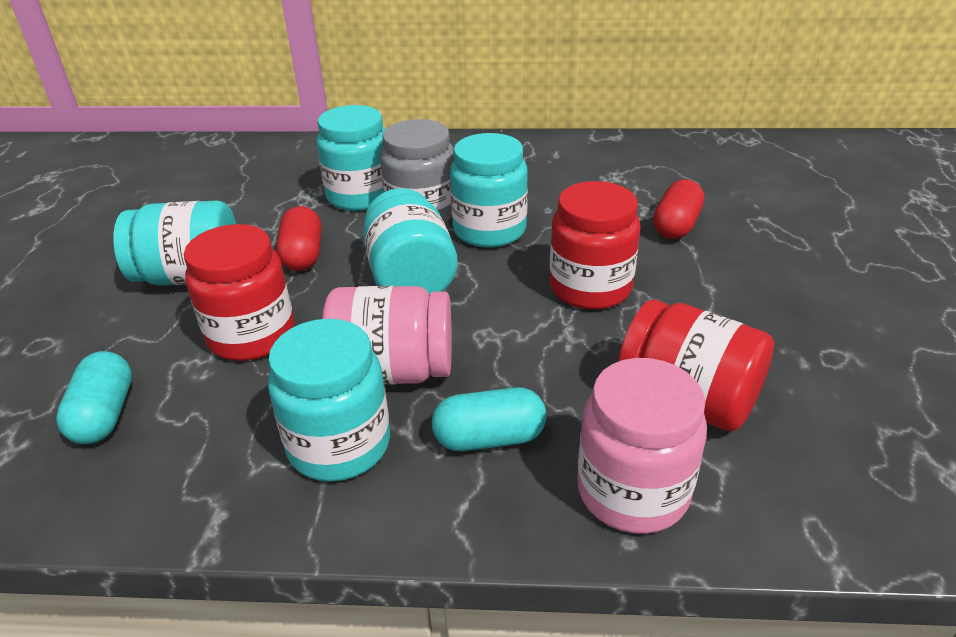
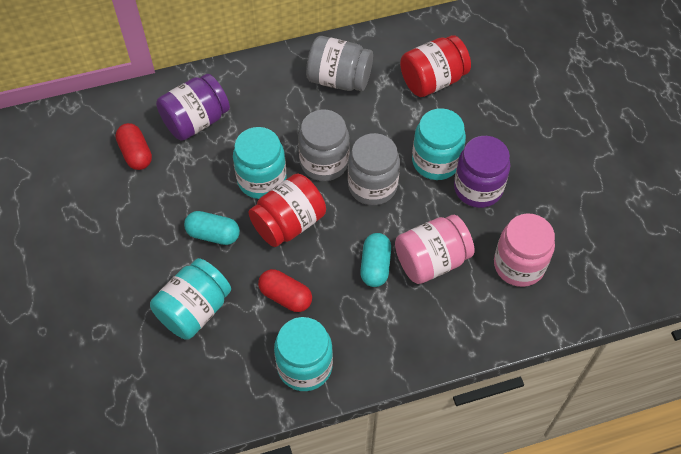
grey jar: 1 -> 3
purple jar: 0 -> 2
red jar: 3 -> 2
turquoise jar: 5 -> 4

